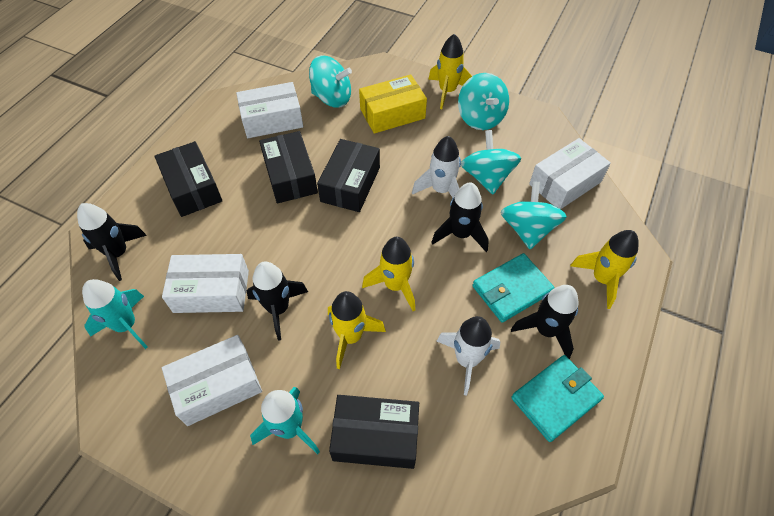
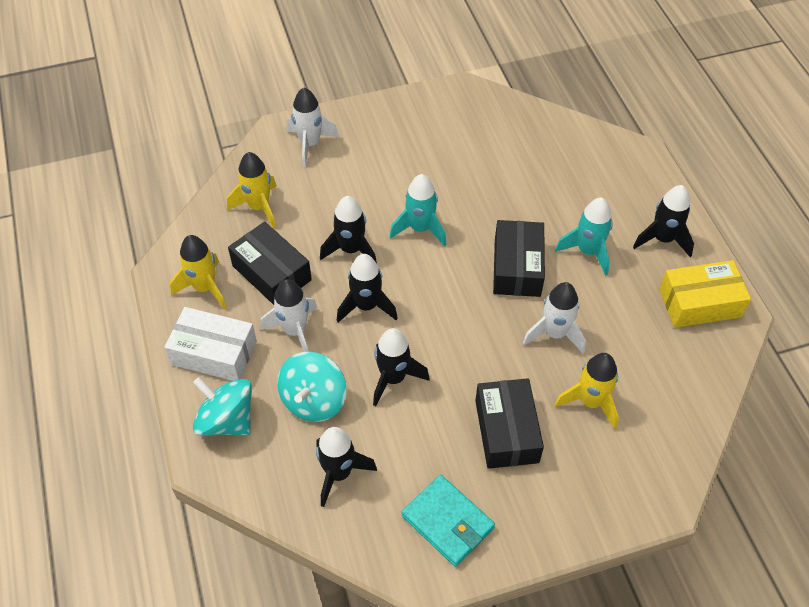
black box: 4 -> 3
black rocket: 4 -> 5
turquoise spinning top: 4 -> 2
turquoise wallet: 2 -> 1
white box: 4 -> 1
white rocket: 2 -> 3
yellow rocket: 4 -> 3

